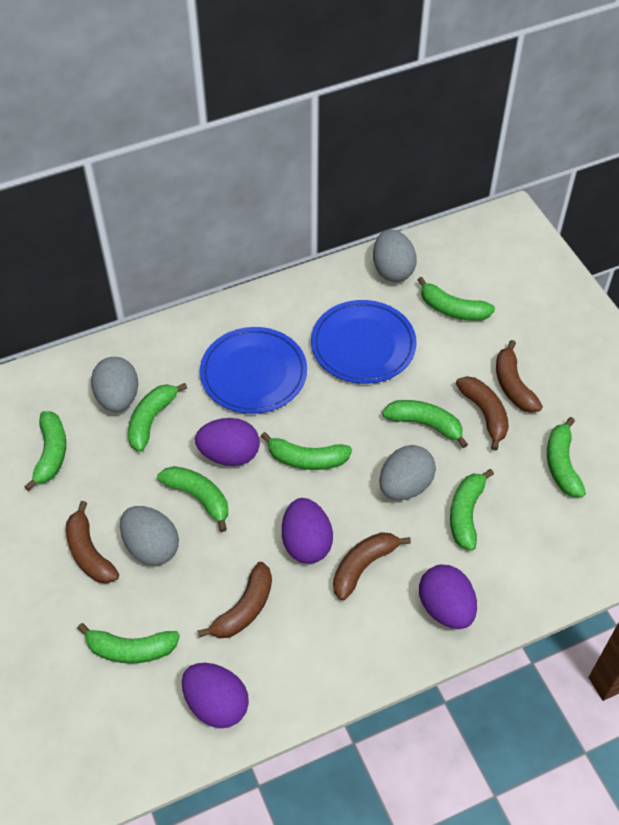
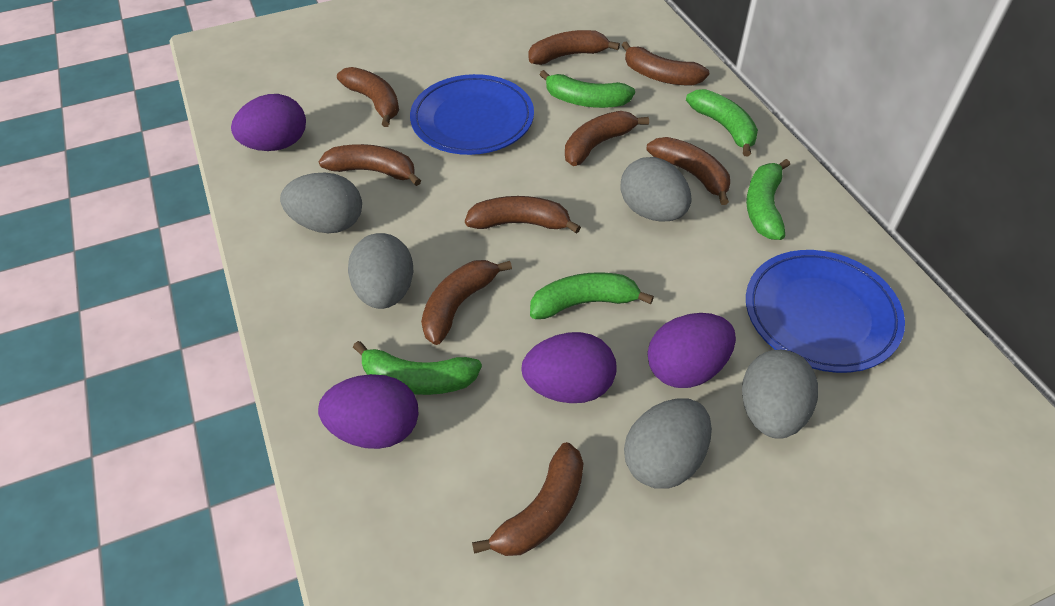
brown banana: 5 -> 9
green banana: 9 -> 5
grey egg: 4 -> 5

